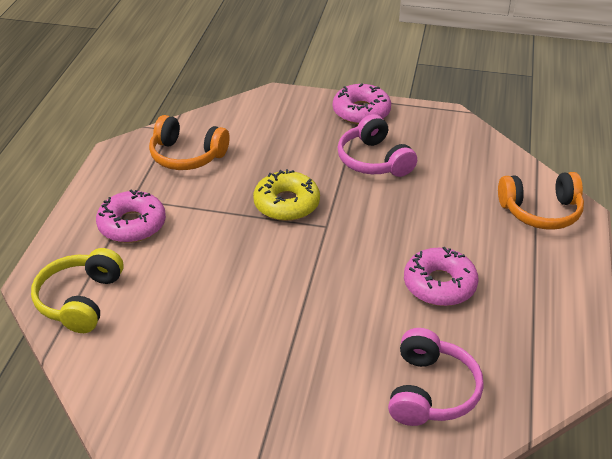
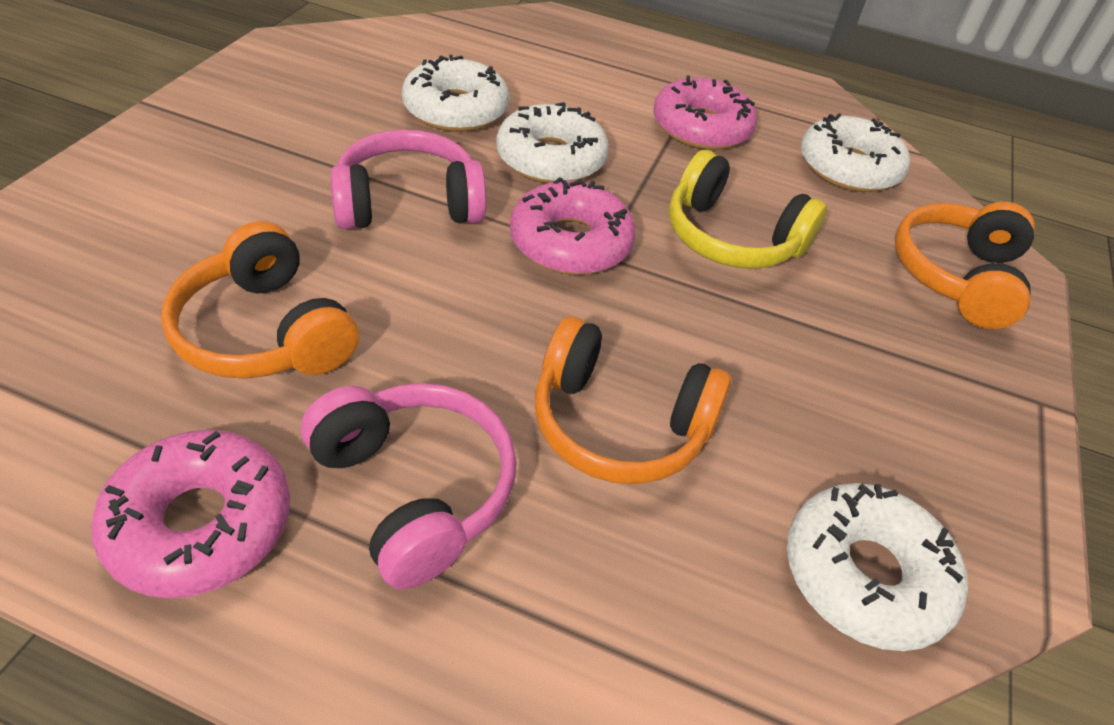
orange headphones: 2 -> 3
white donut: 0 -> 4
yellow donut: 1 -> 0

